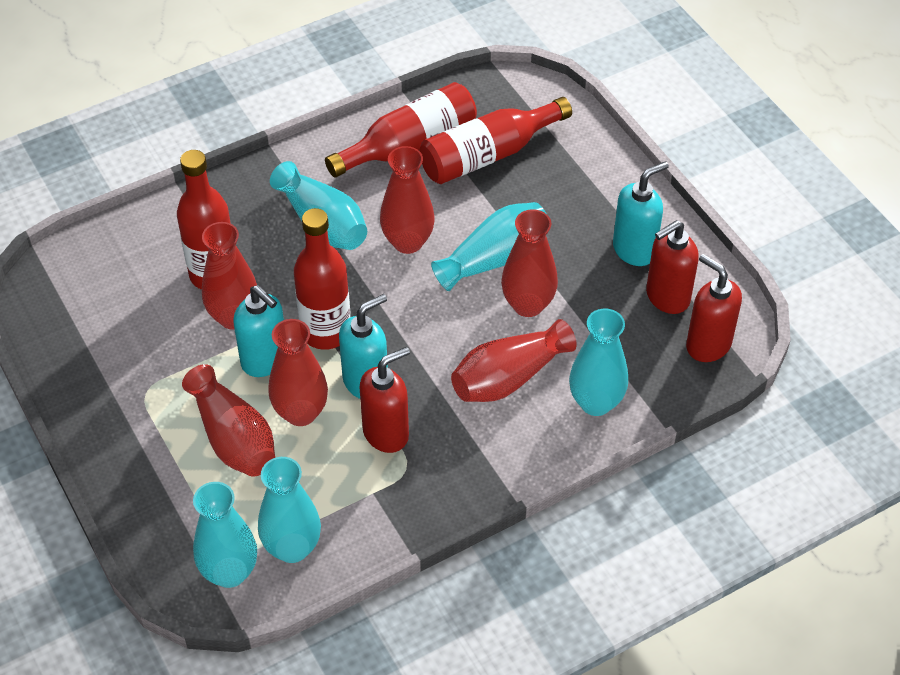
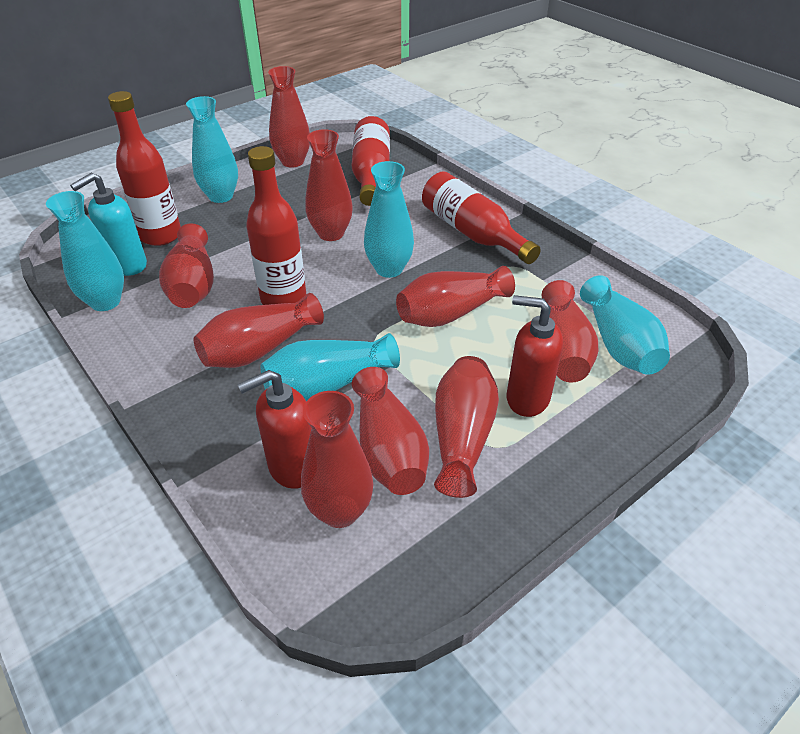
red soap dispenser: 3 -> 2
red vase: 6 -> 9
turquoise soap dispenser: 3 -> 1

